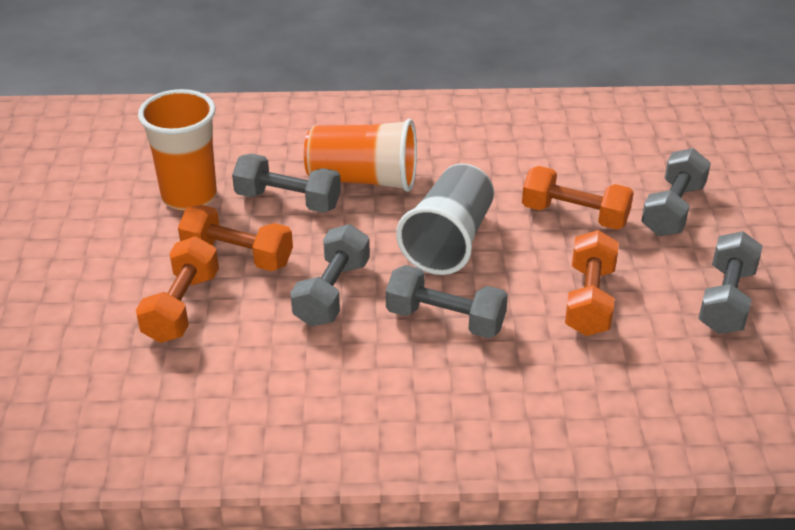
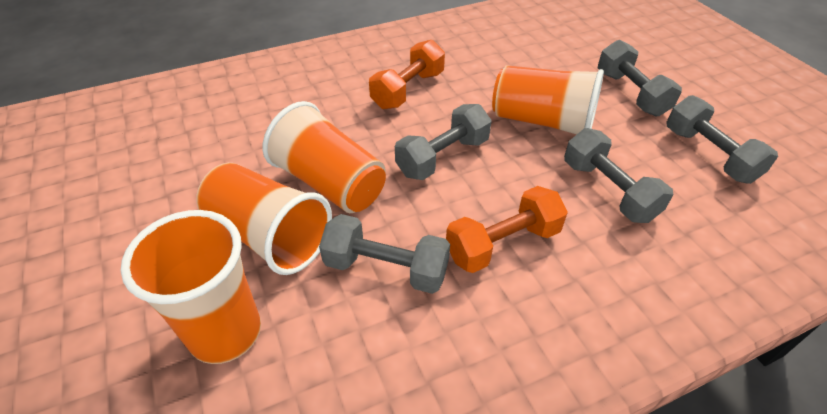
grey cup: 1 -> 0
orange cup: 2 -> 4
orange dumbbell: 4 -> 2

